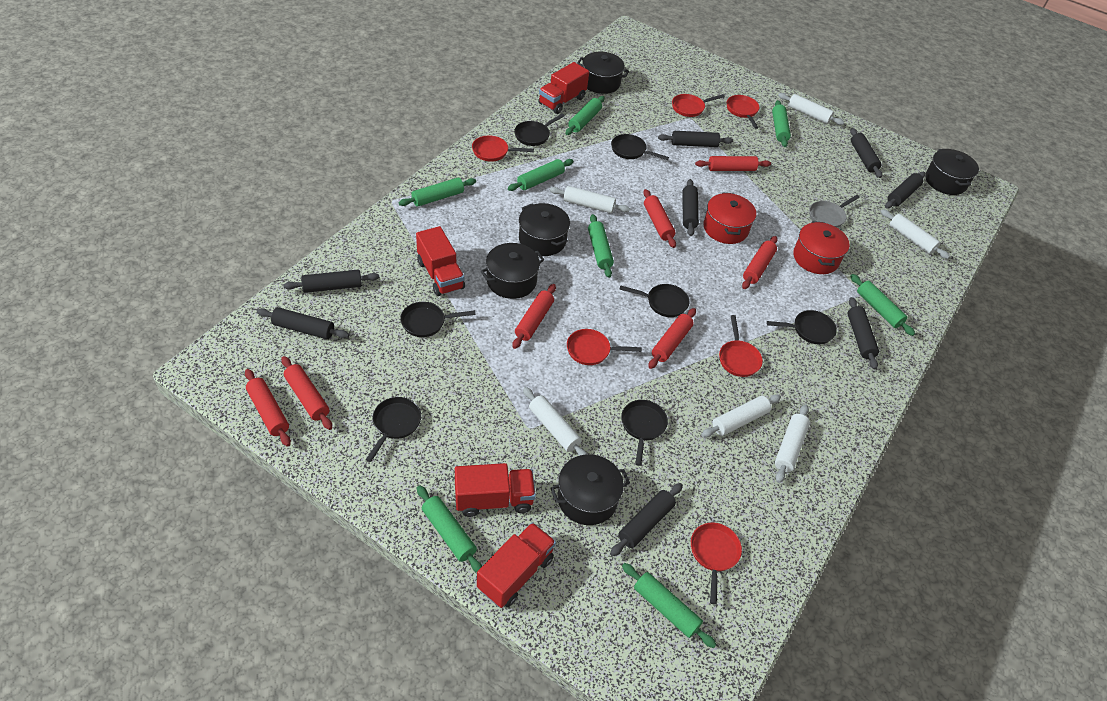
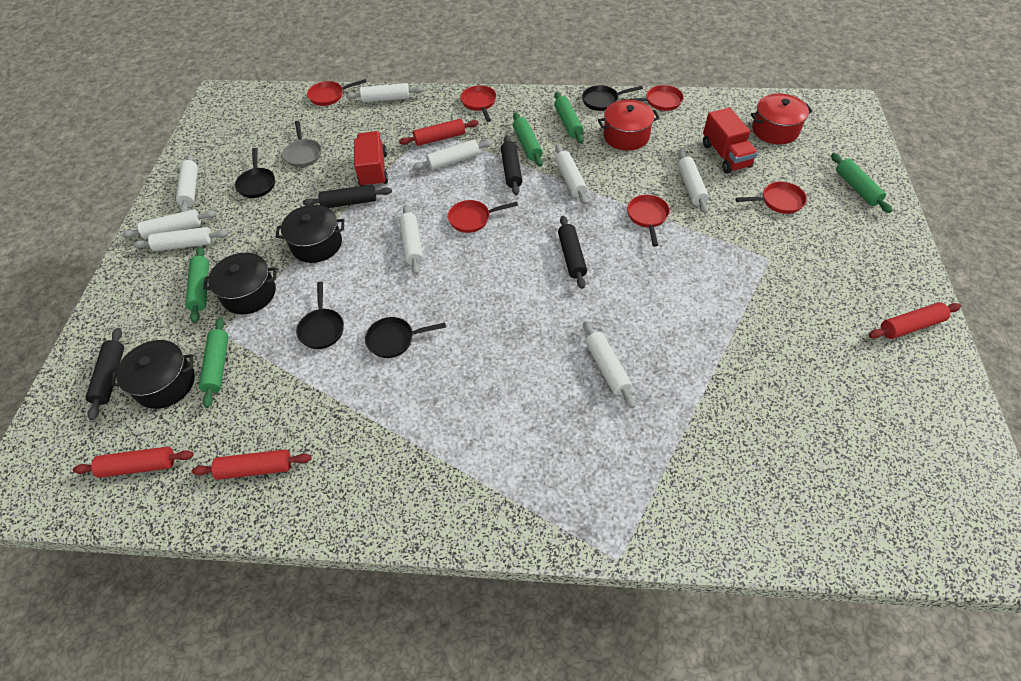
black pan: 7 -> 4
black pot: 5 -> 3
black rolling pin: 8 -> 4
green rolling pin: 8 -> 5
red rolling pin: 7 -> 4
red truck: 4 -> 2
white rolling pin: 6 -> 9

